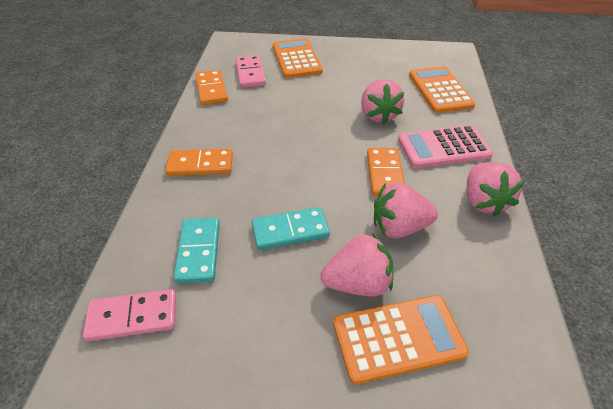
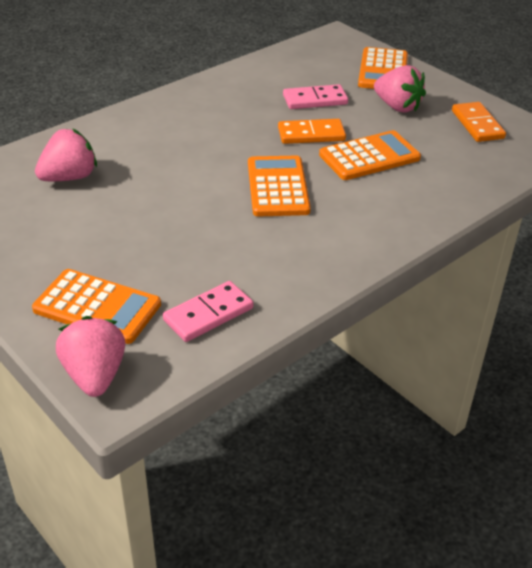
orange calculator: 3 -> 4
orange domino: 3 -> 2
pink calculator: 1 -> 0
pink strawberry: 4 -> 3
turquoise domino: 2 -> 0

